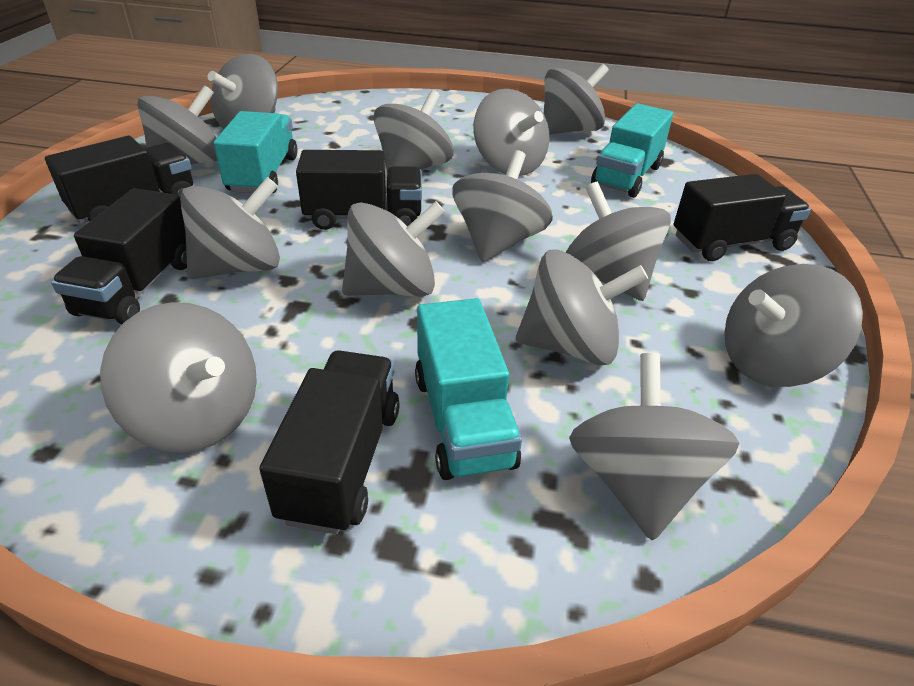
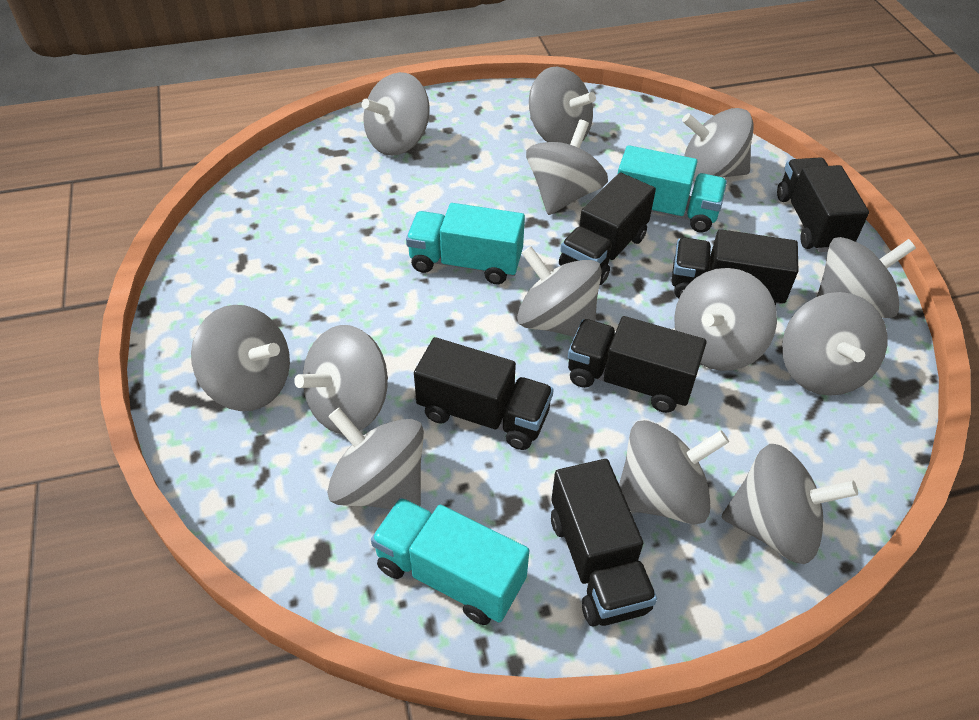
black truck: 5 -> 6

